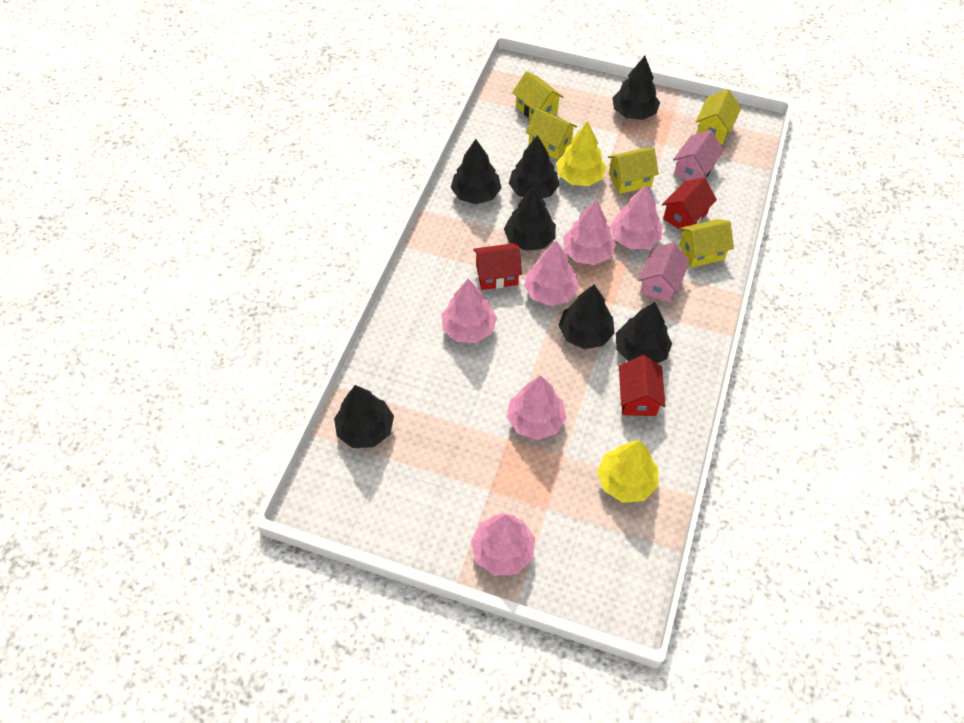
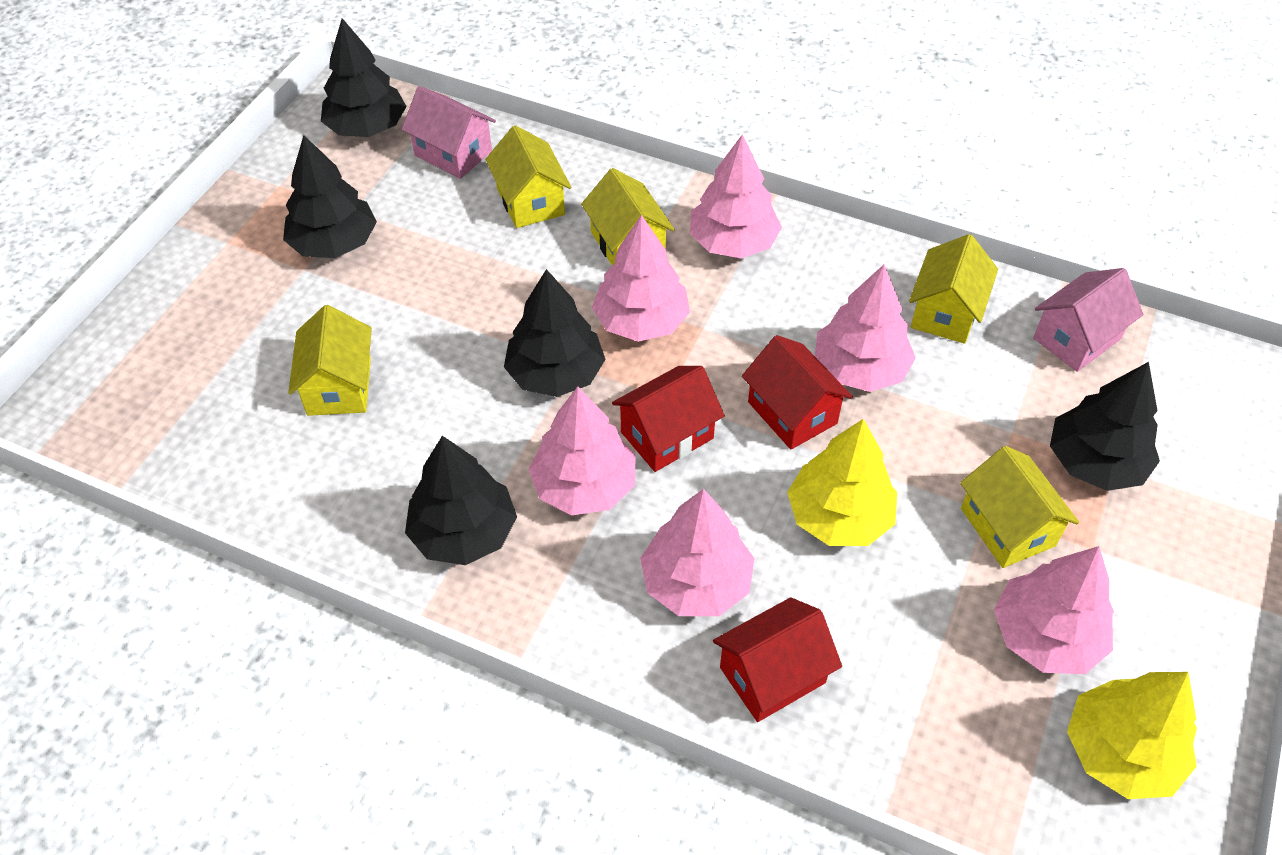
black tree: 7 -> 5

